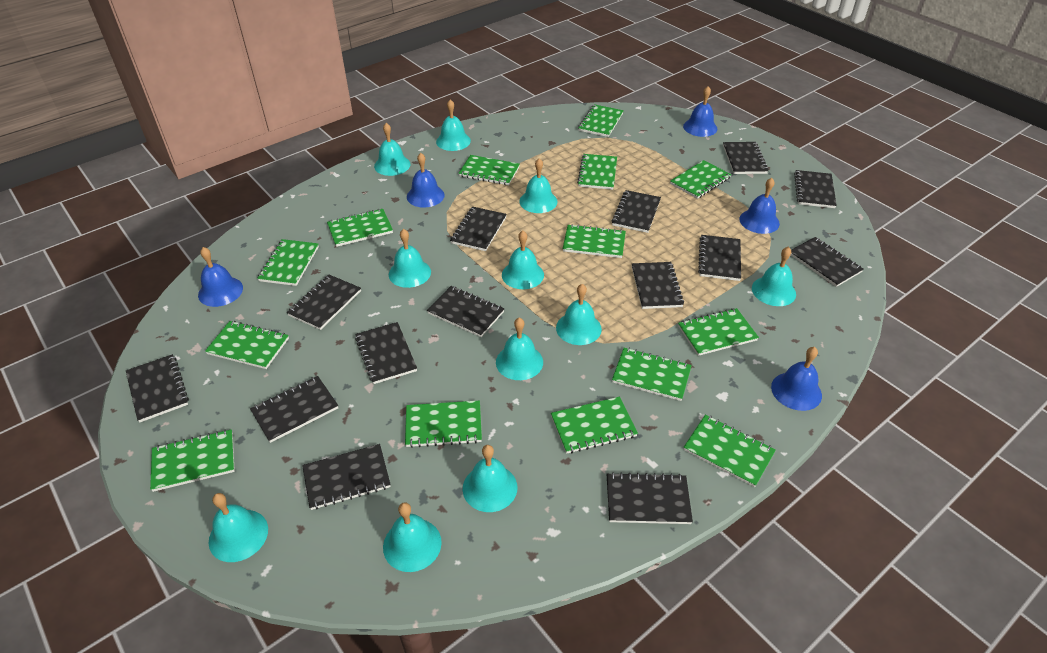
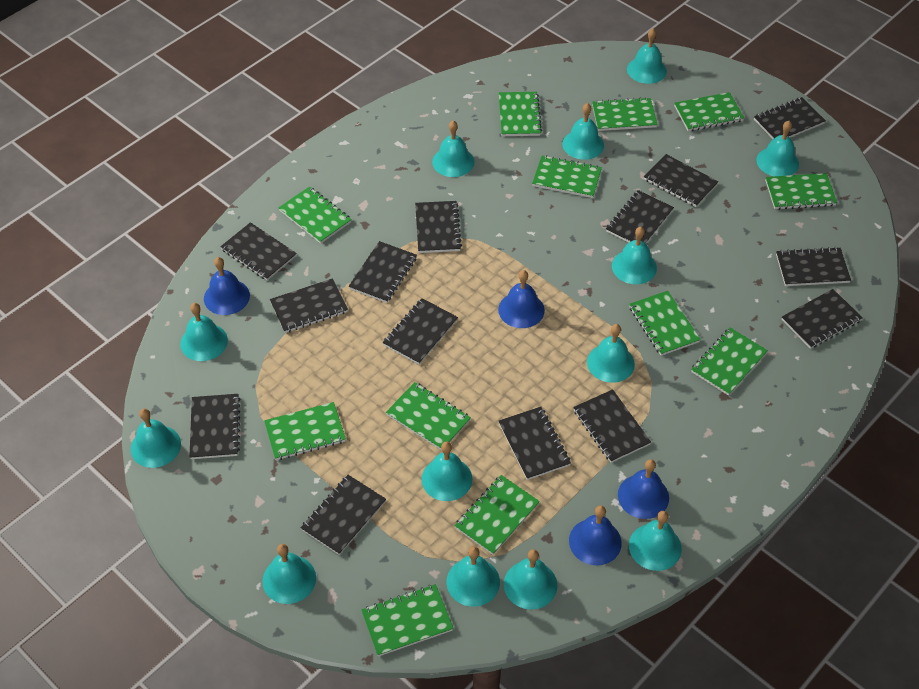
blue bell: 5 -> 4
green notebook: 14 -> 12
turquoise bell: 11 -> 13

